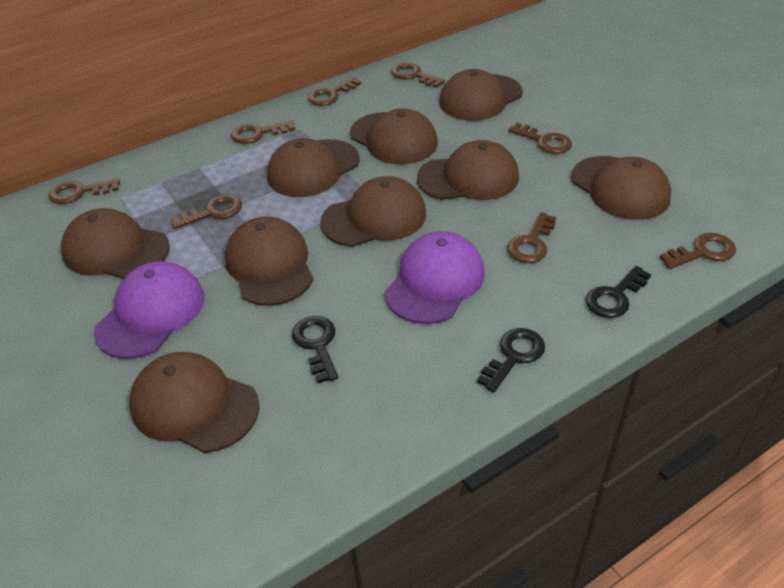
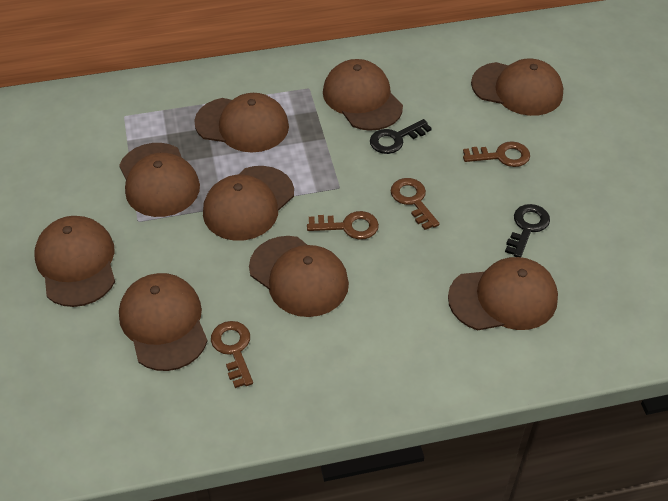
black key: 3 -> 2
brown key: 8 -> 4
purple cap: 2 -> 0

